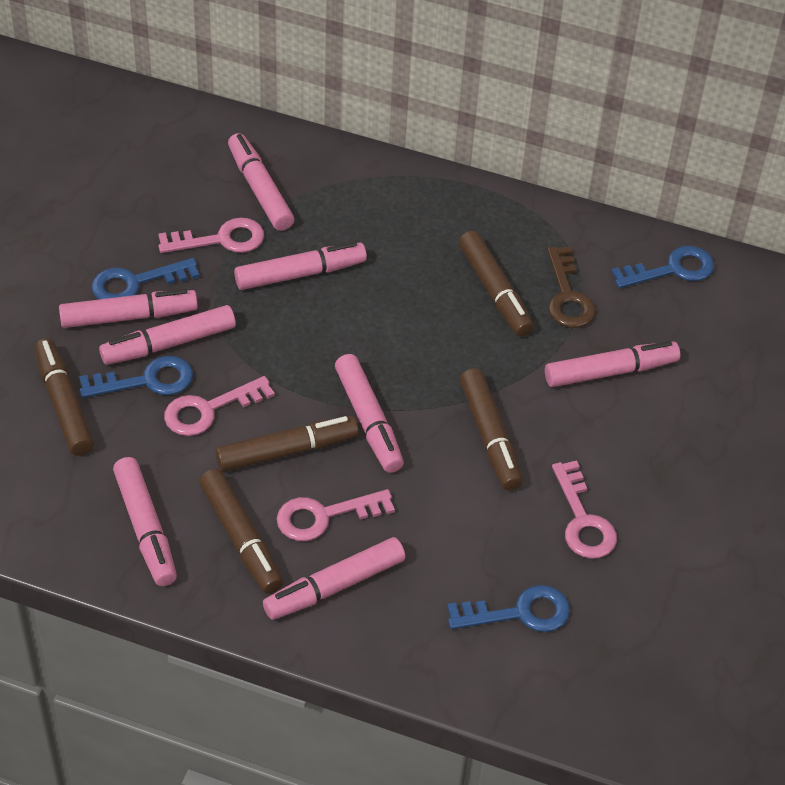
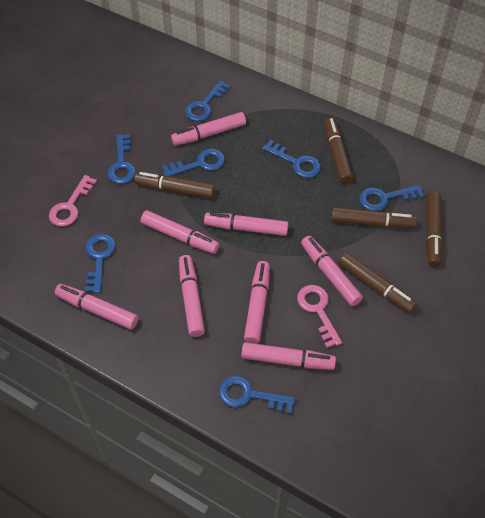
blue key: 4 -> 7
brown key: 1 -> 0
pink key: 4 -> 2

